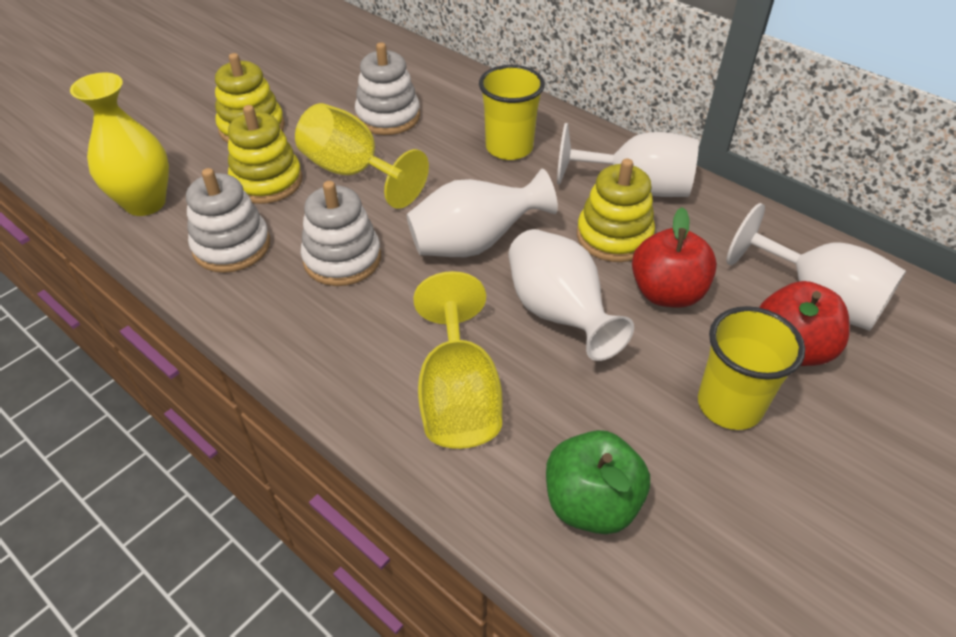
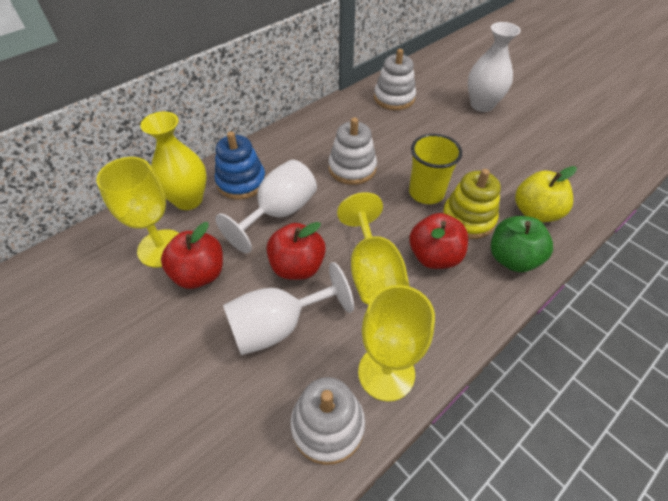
blue stacking toy: 0 -> 1
red apple: 2 -> 3
white vase: 2 -> 1
yellow apple: 0 -> 1
yellow cup: 2 -> 1
yellow goblet: 2 -> 3
yellow stacking toy: 3 -> 1

